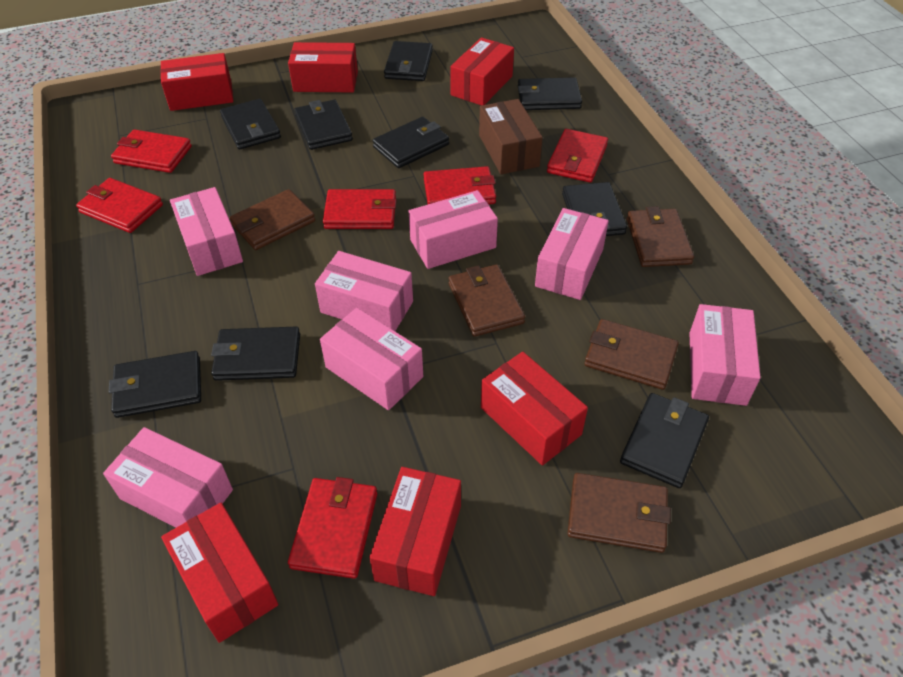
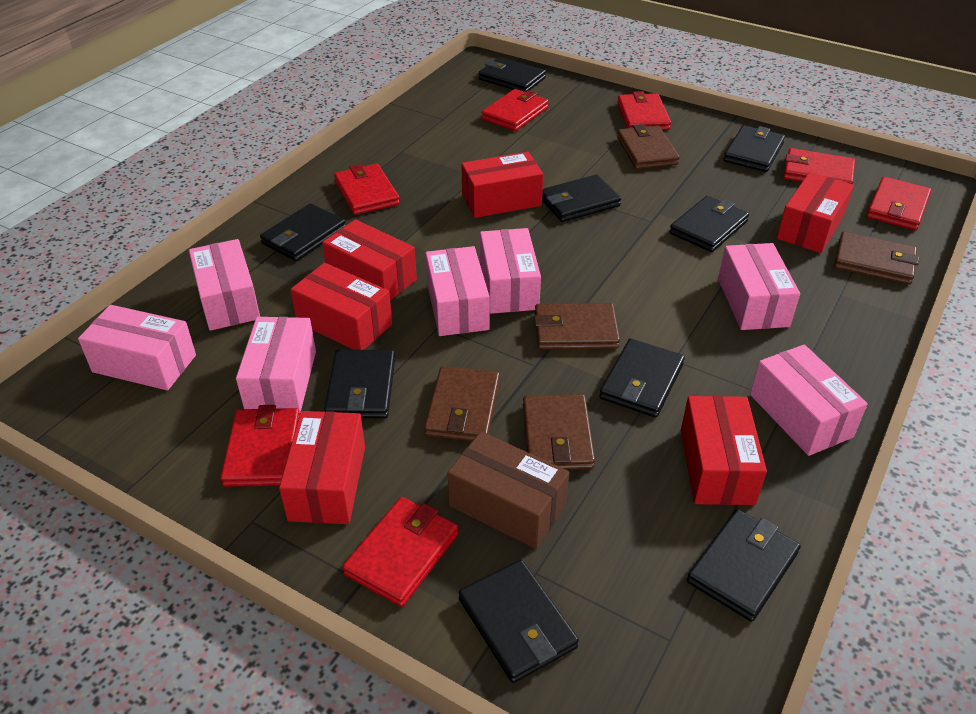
red wallet: 6 -> 7

